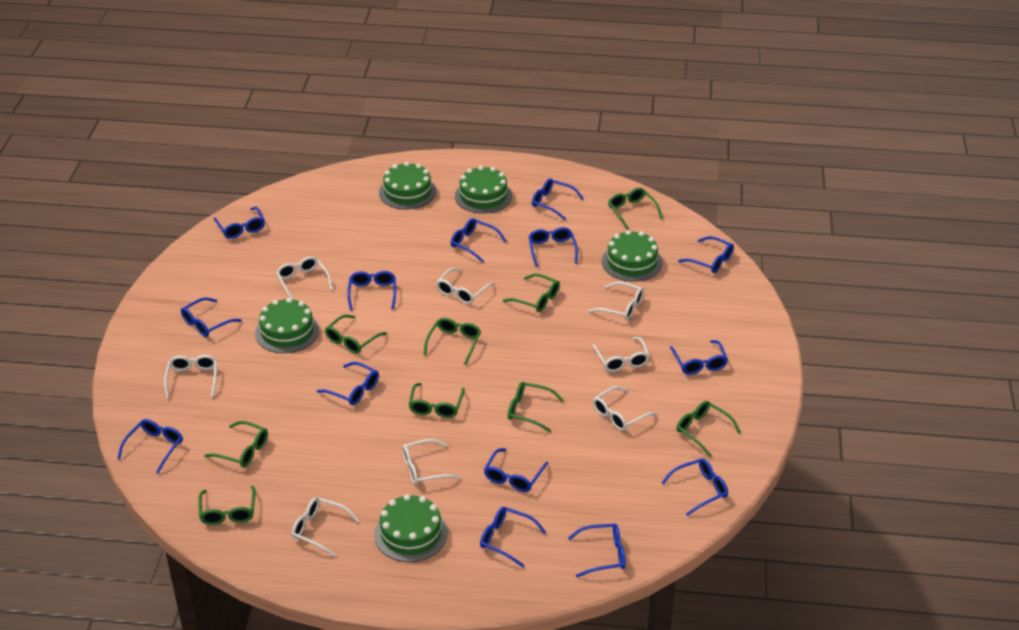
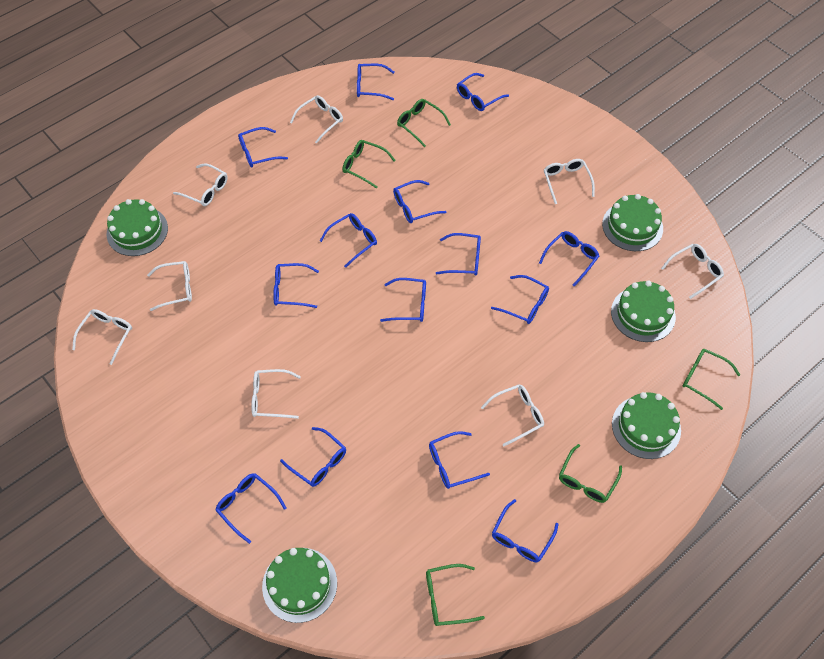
green glasses: 9 -> 5

